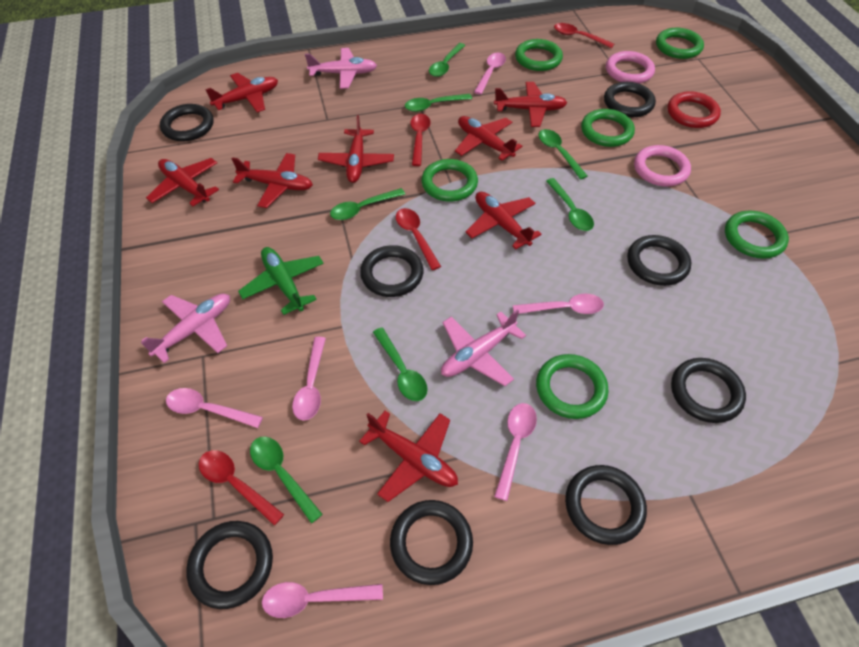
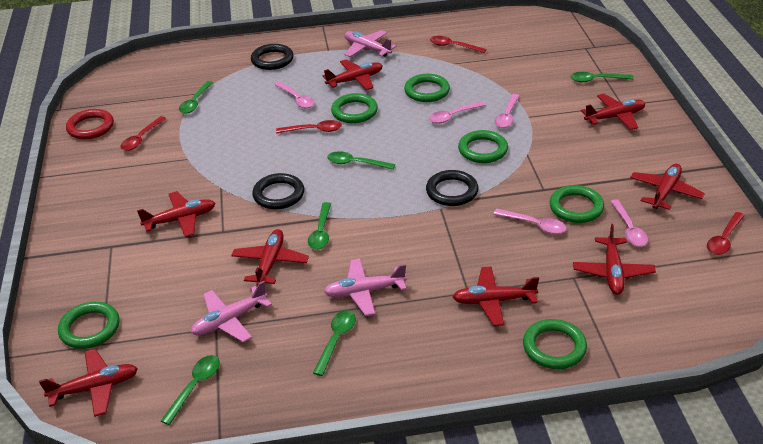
black ring: 8 -> 3
green plane: 1 -> 0
green spoon: 7 -> 6
pink ring: 2 -> 0
pink spoon: 6 -> 5

